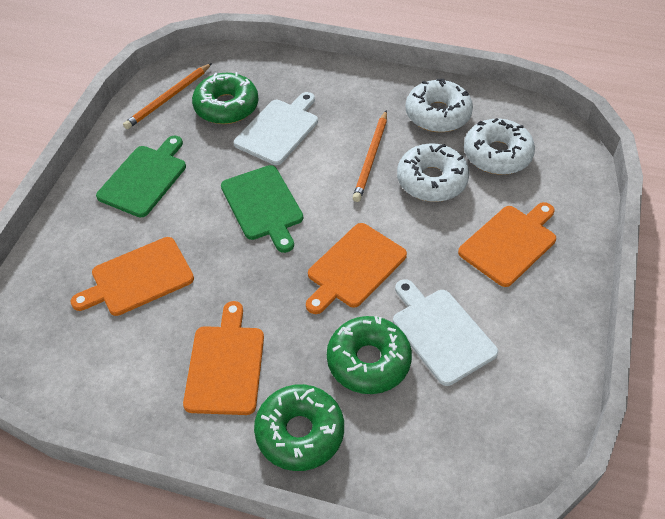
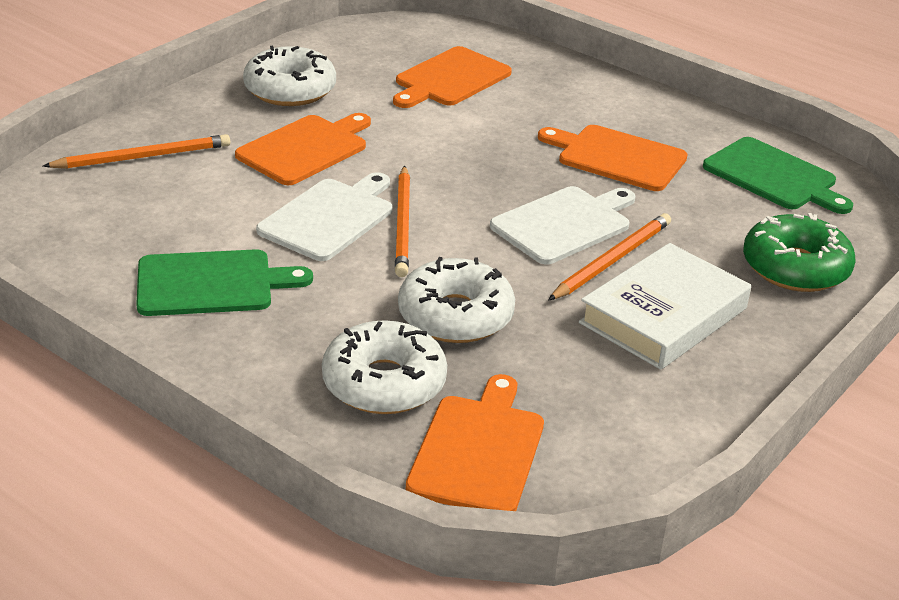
green donut: 3 -> 1
orange pencil: 2 -> 3
white book: 0 -> 1

